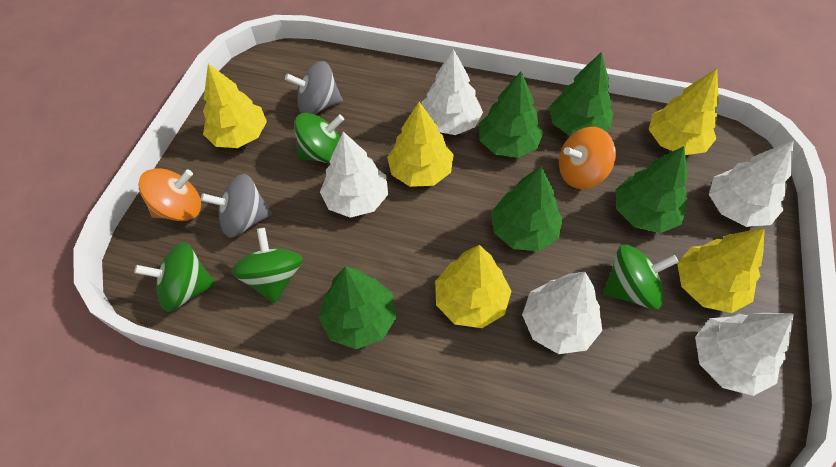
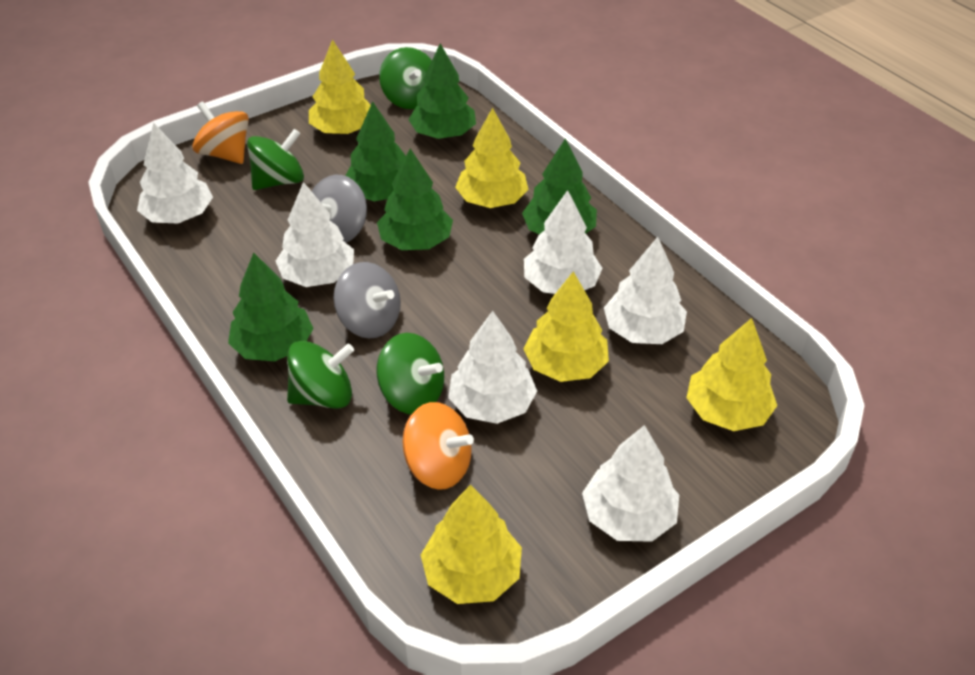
white tree: 5 -> 6

